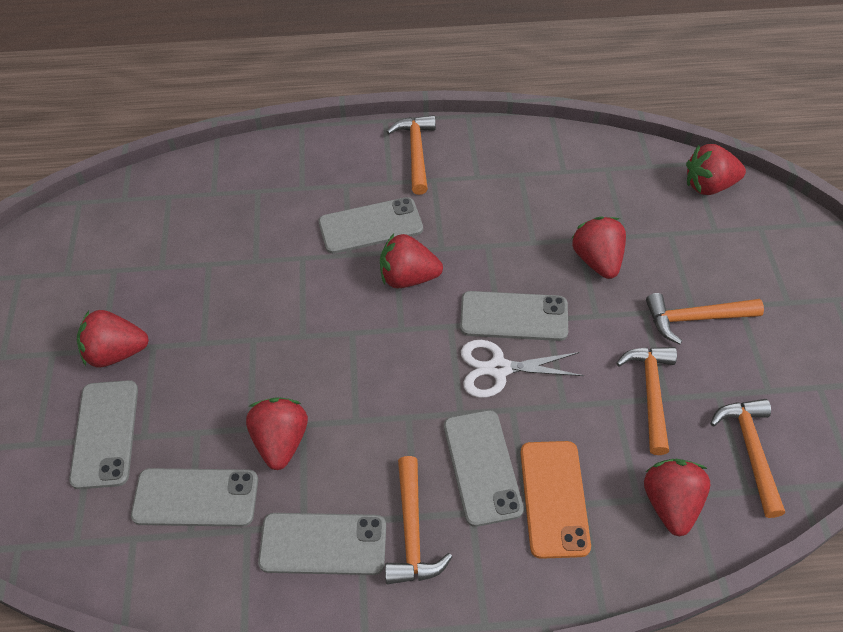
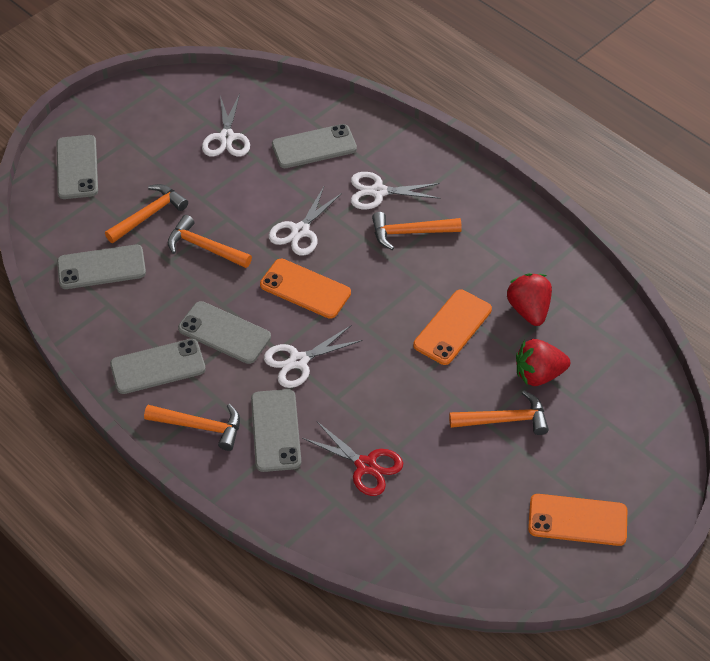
orange phone: 1 -> 3
red scissors: 0 -> 1
red strawberry: 6 -> 2
white scissors: 1 -> 4

